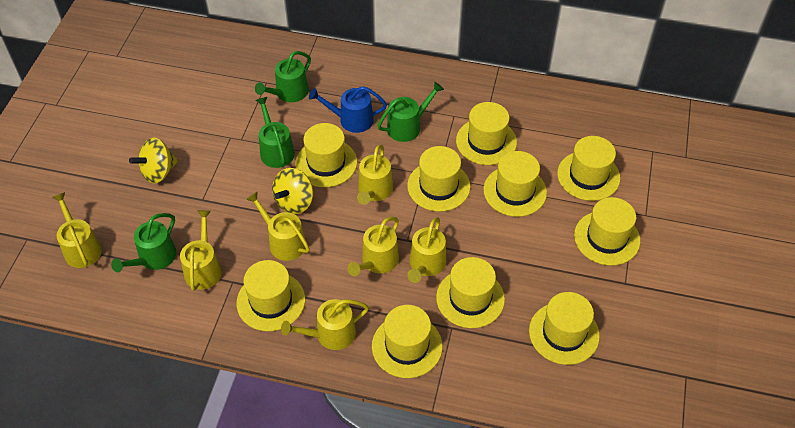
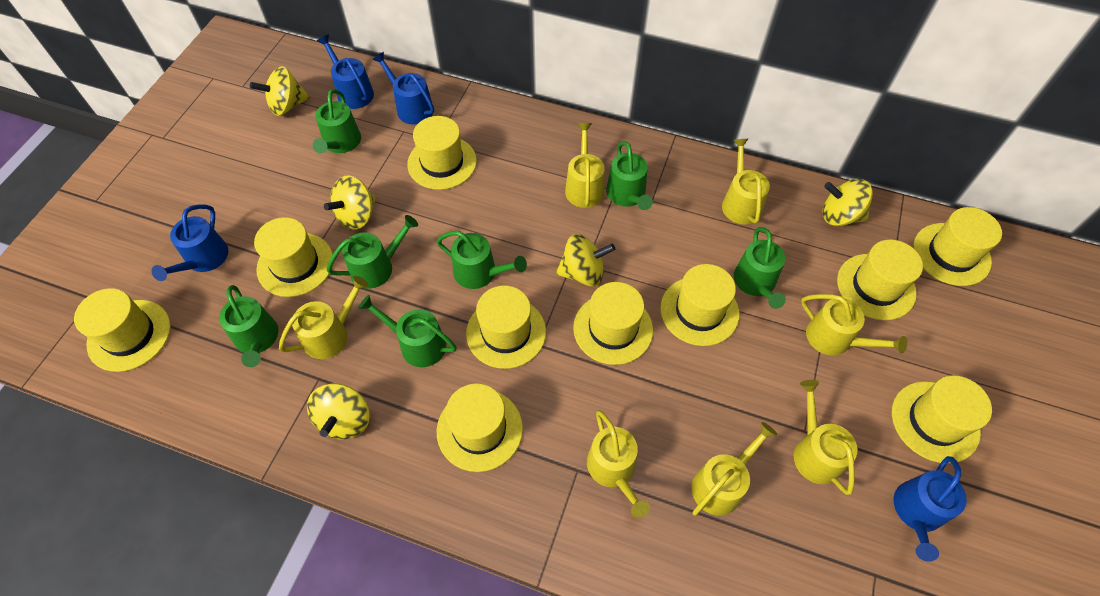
blue watering can: 1 -> 4
green watering can: 4 -> 7
yellow spinning top: 2 -> 5

